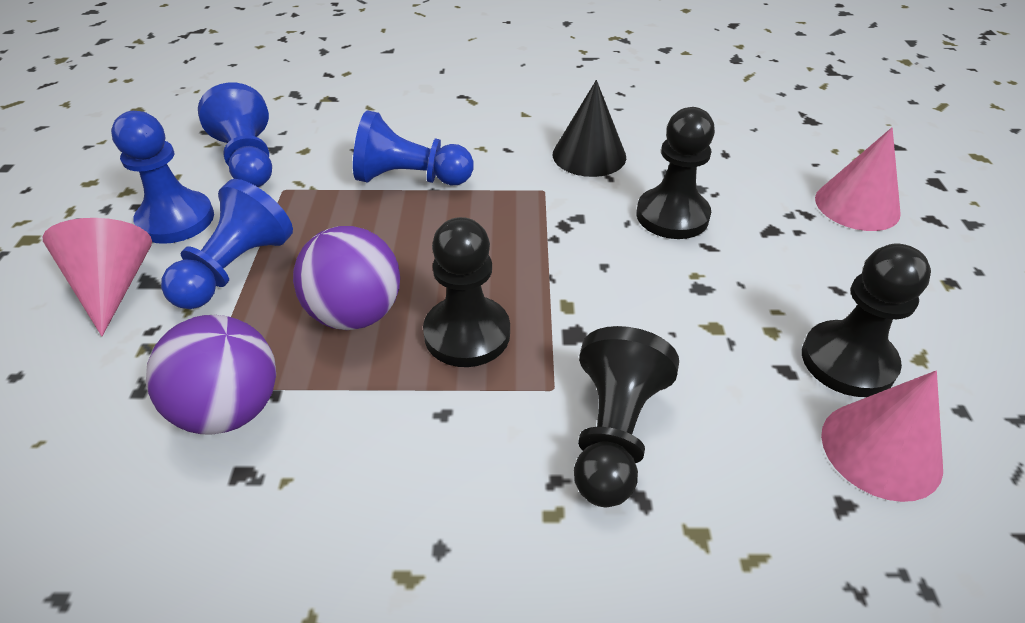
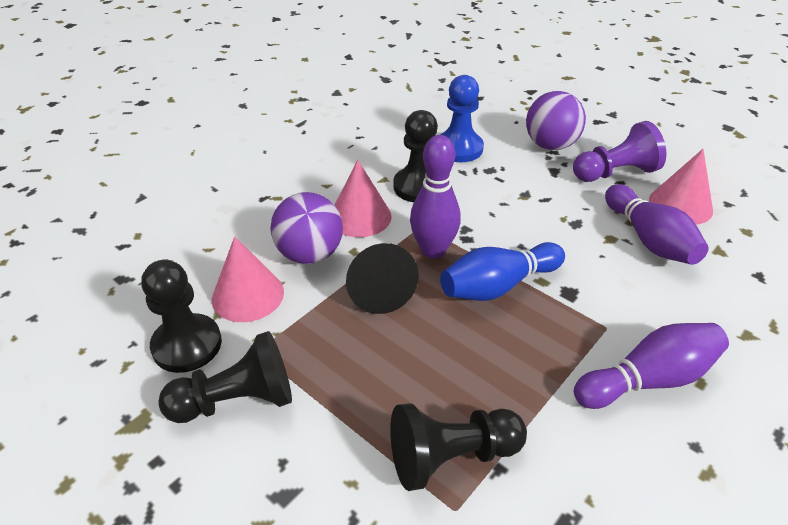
blue bowling pin: 0 -> 1
blue pawn: 4 -> 1
purple bowling pin: 0 -> 3
purple pawn: 0 -> 1

